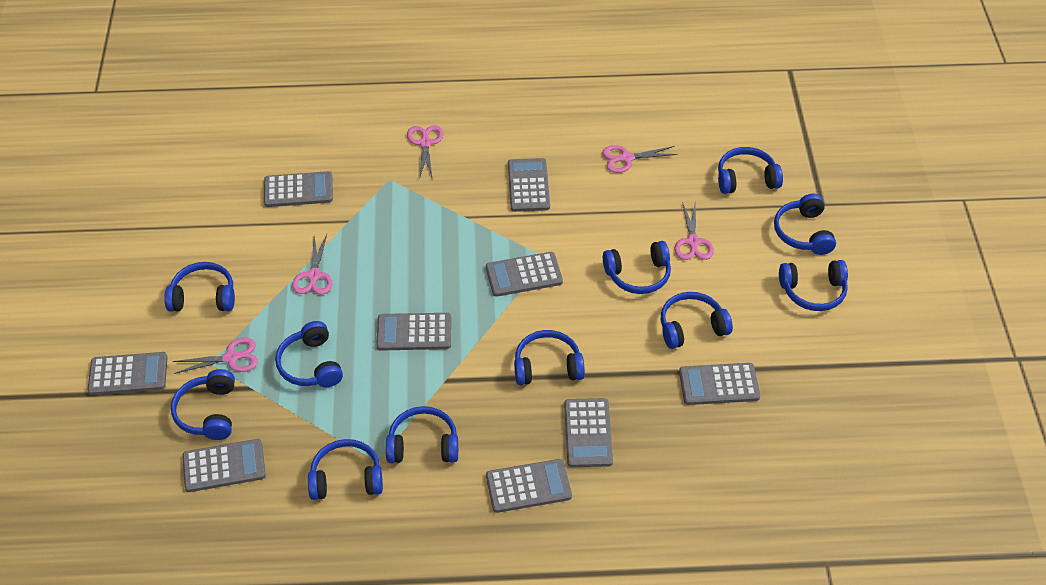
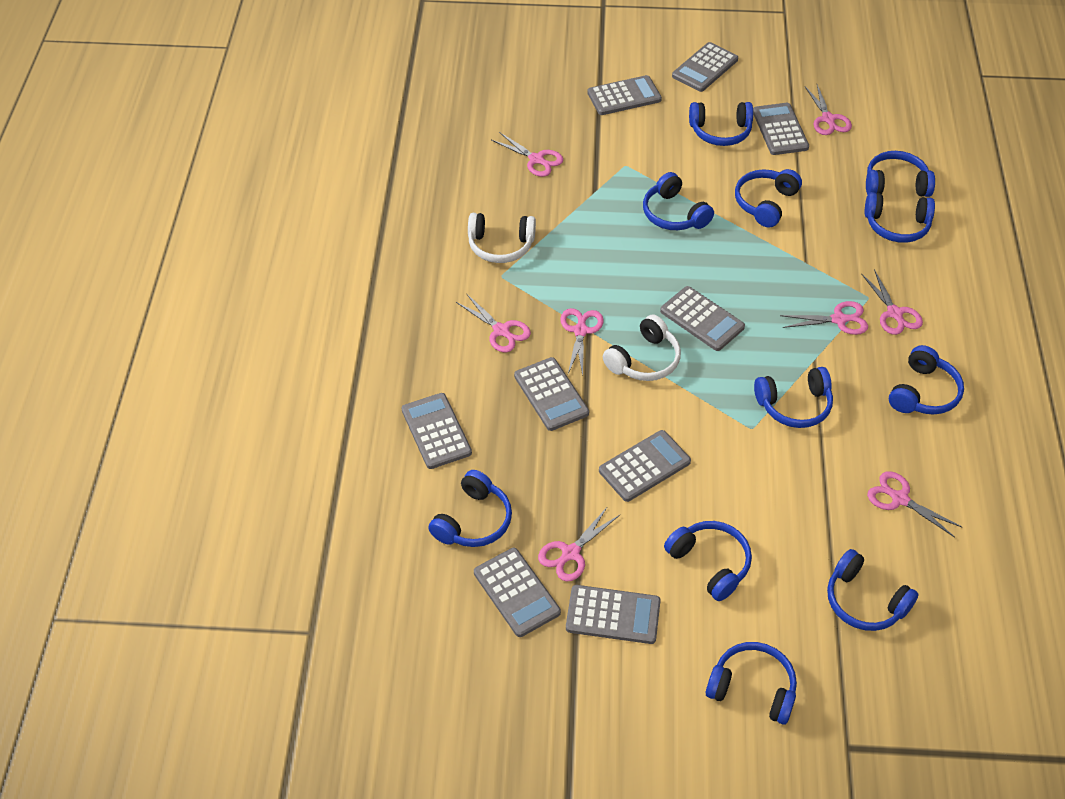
pink scissors: 5 -> 8
white headphones: 0 -> 2

